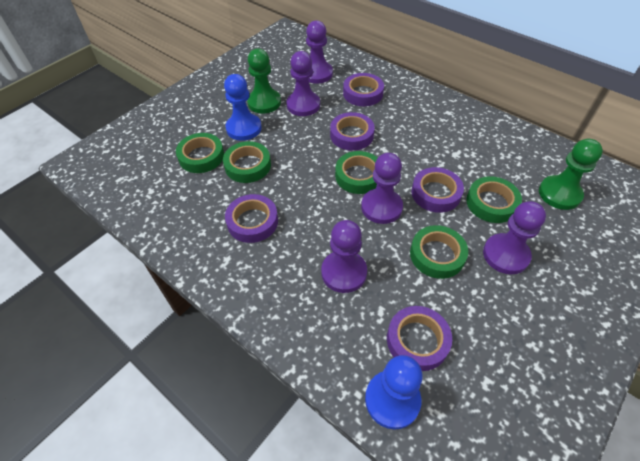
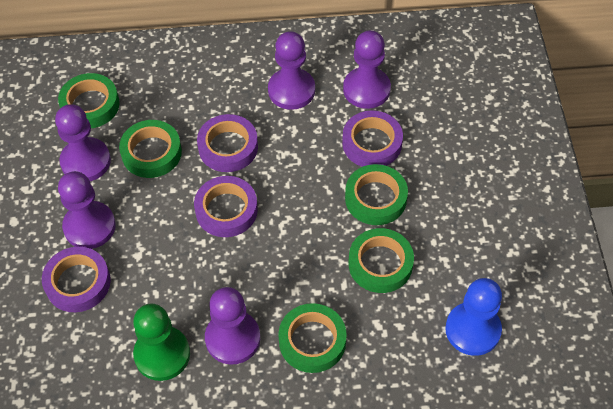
blue pawn: 2 -> 1
green pawn: 2 -> 1
purple tape: 5 -> 4

